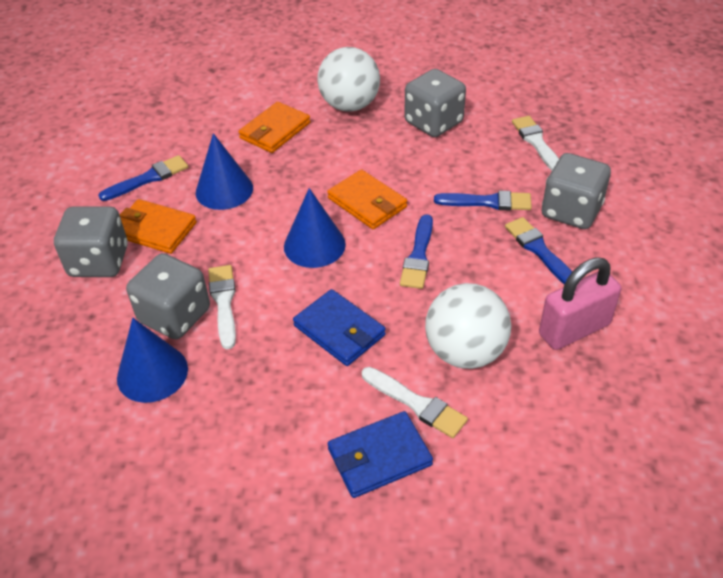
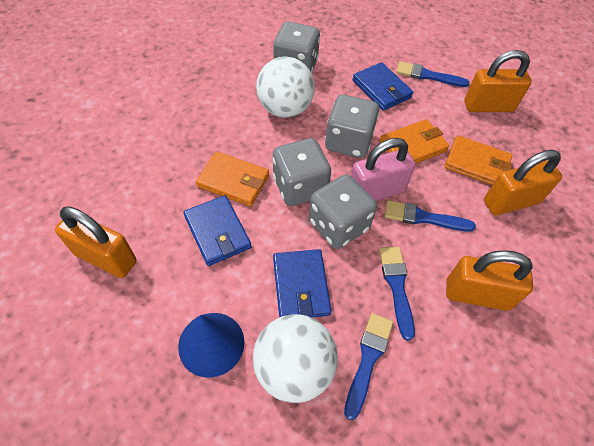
blue cone: 3 -> 1
blue wallet: 2 -> 3
orange padlock: 0 -> 4
white brush: 3 -> 0

